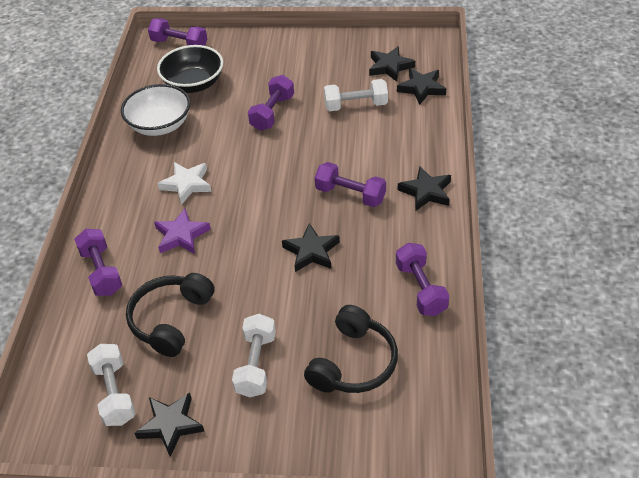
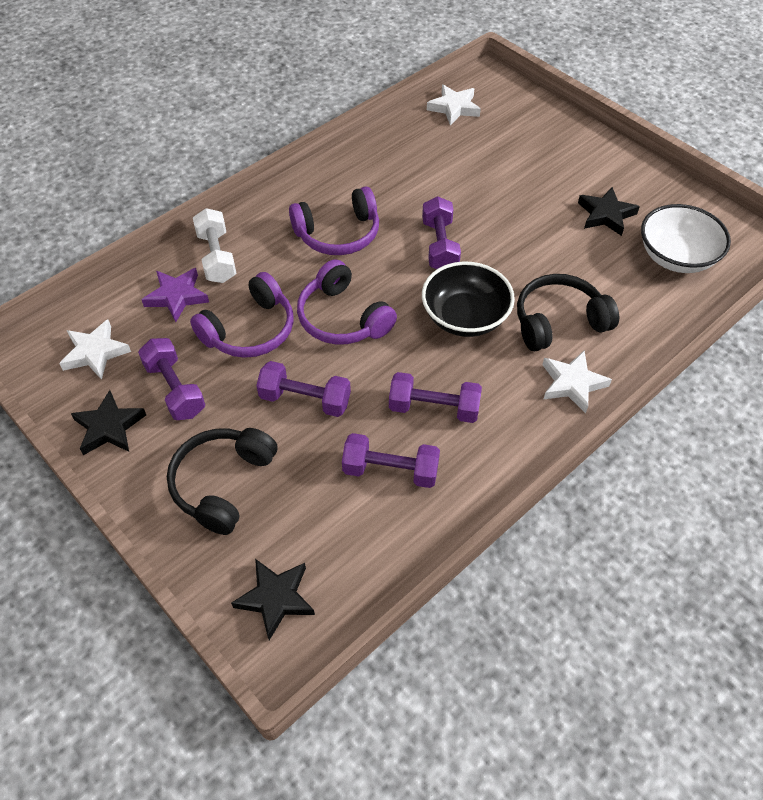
black star: 5 -> 3
purple headphones: 0 -> 3
white dumbbell: 3 -> 1
white star: 1 -> 3

